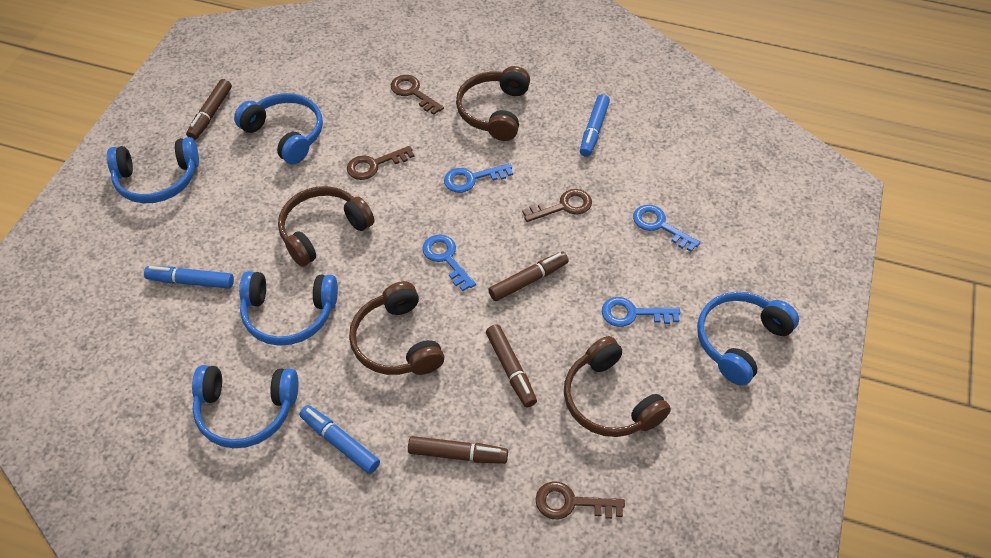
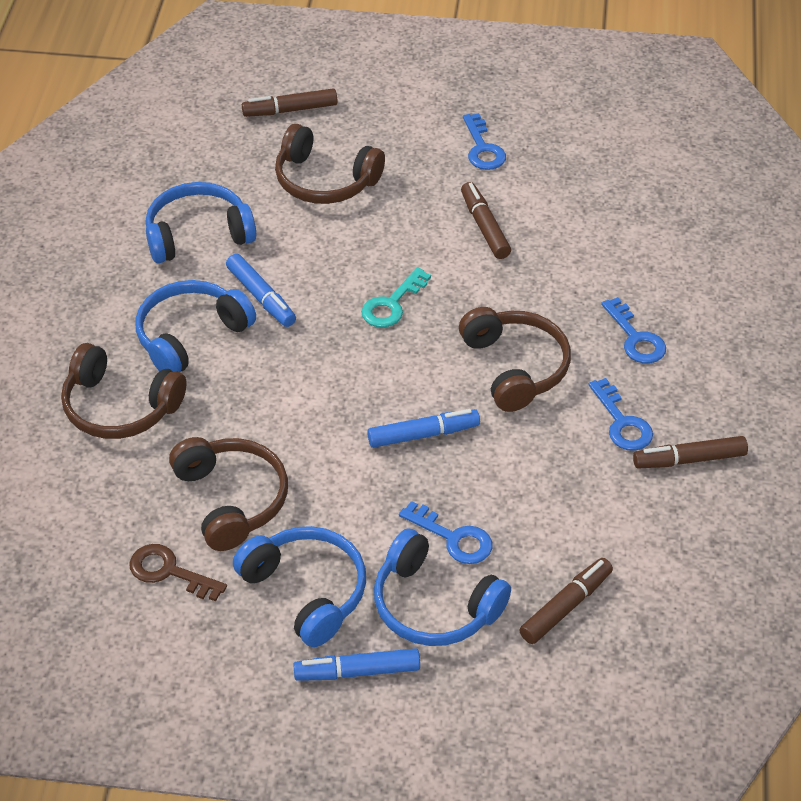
blue headphones: 5 -> 4
brown key: 4 -> 1
turquoise key: 0 -> 1

